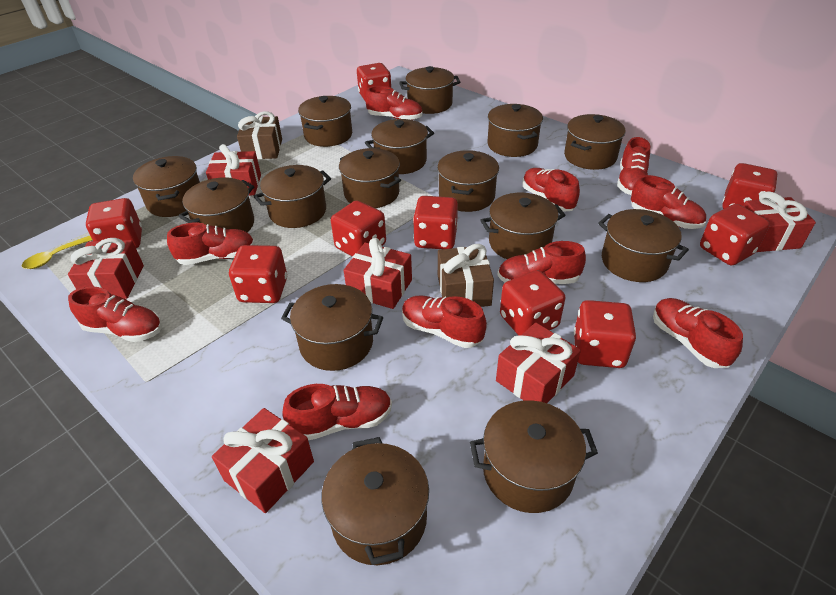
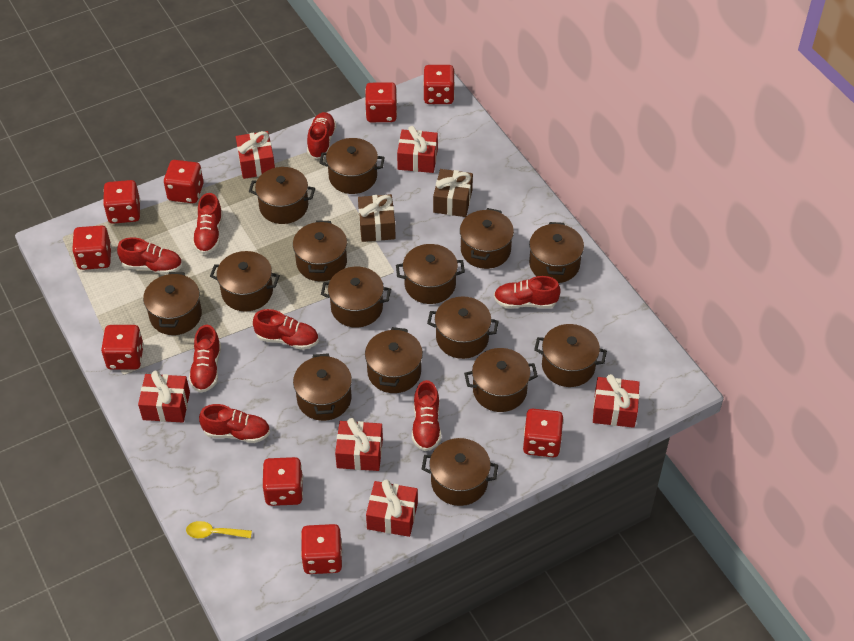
red shoe: 10 -> 8

